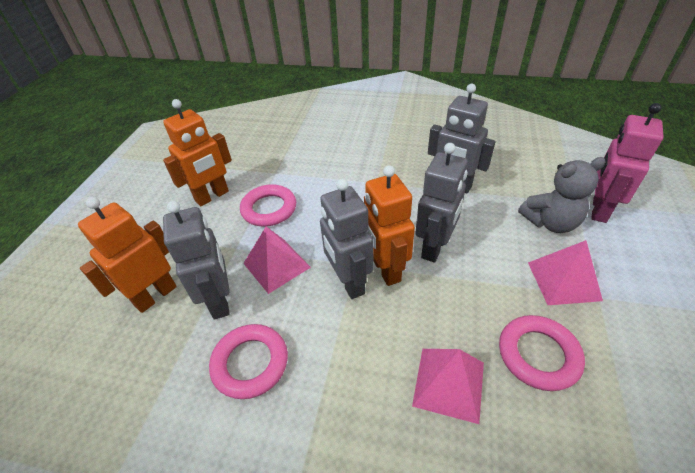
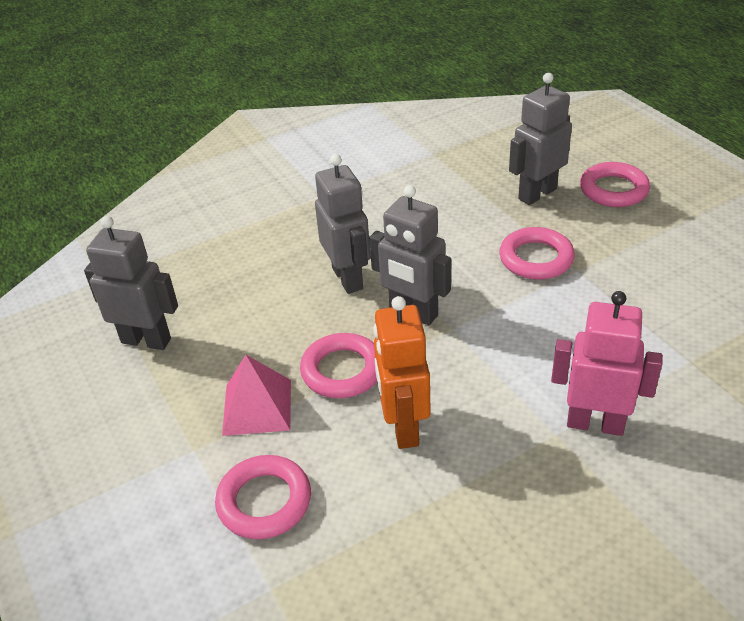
grey teddy bear: 1 -> 0
orange robot: 3 -> 1
pink pyramid: 3 -> 1
pink ring: 3 -> 4

